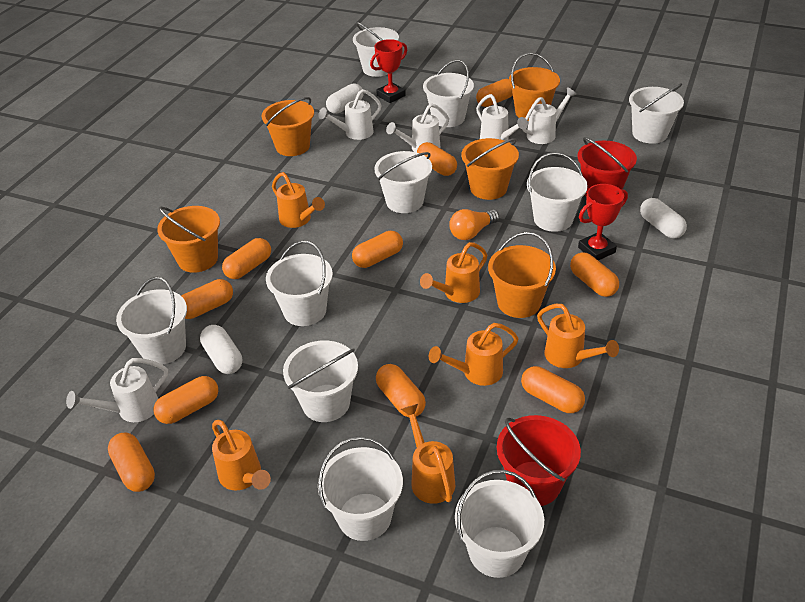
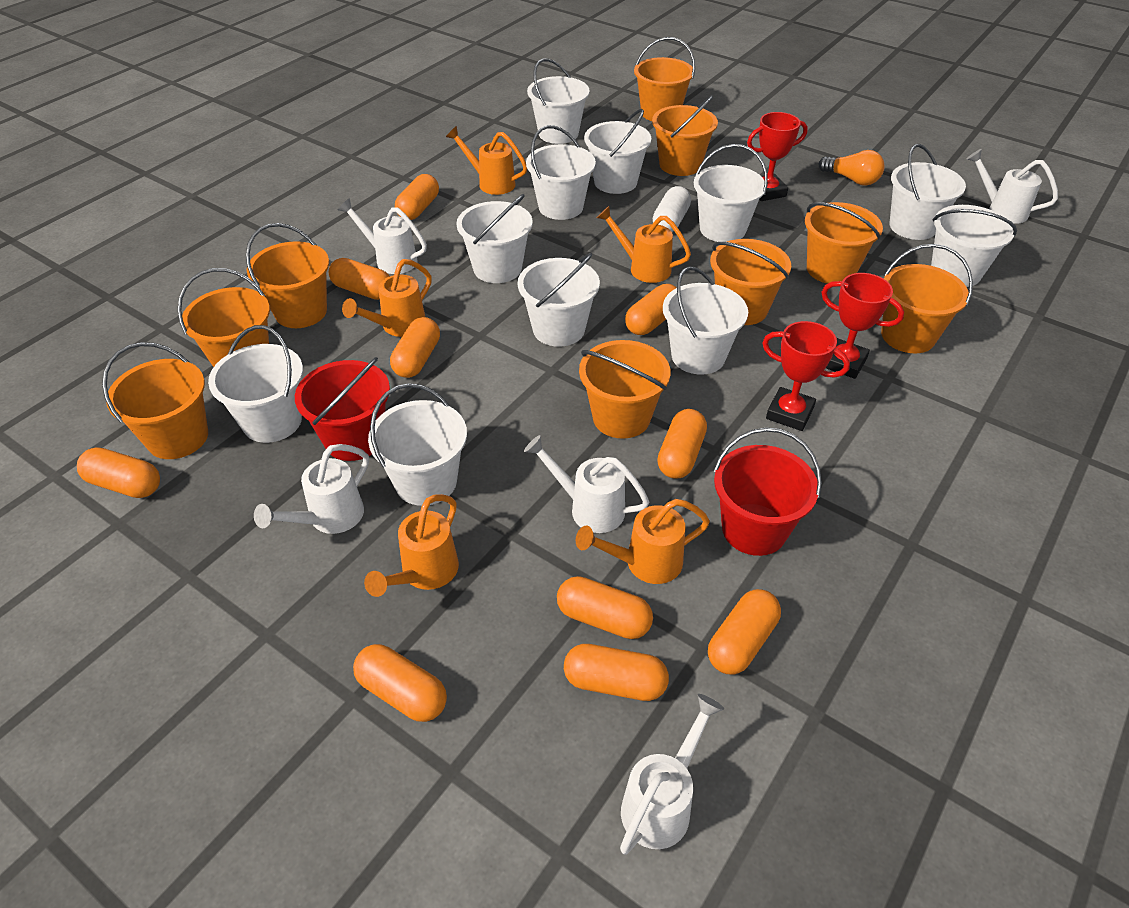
orange bucket: 5 -> 9
orange watering can: 6 -> 5
red trophy: 2 -> 3
white bucket: 10 -> 11
white capsule: 3 -> 1

